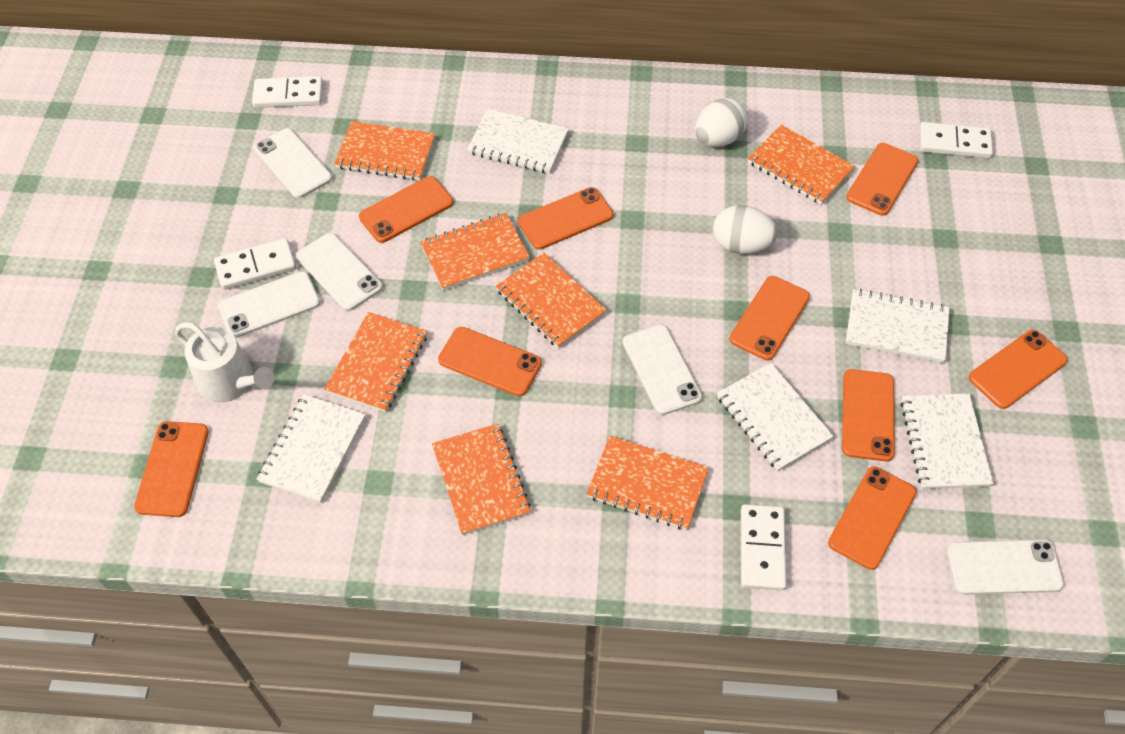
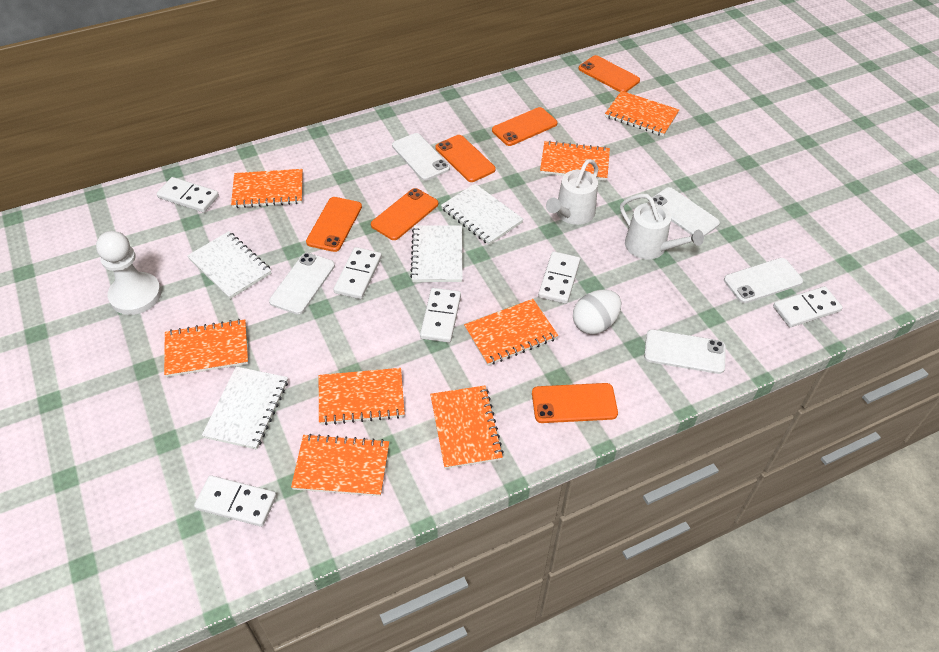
orange notebook: 7 -> 8
orange phone: 9 -> 6
white domino: 4 -> 6
white egg: 2 -> 1
white notebook: 5 -> 4
white pawn: 0 -> 1
white watering can: 1 -> 2

